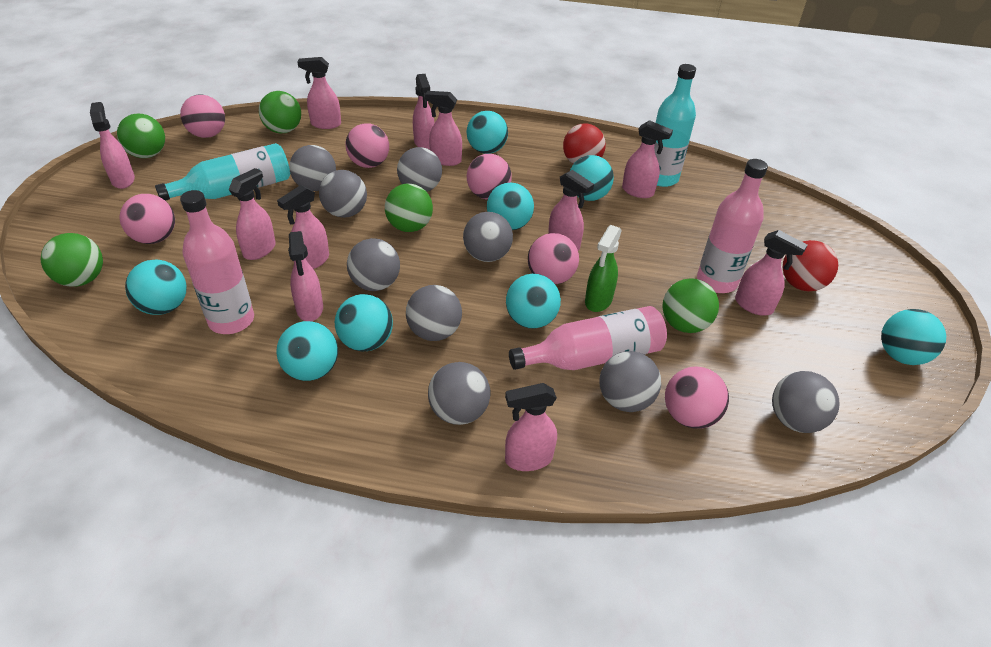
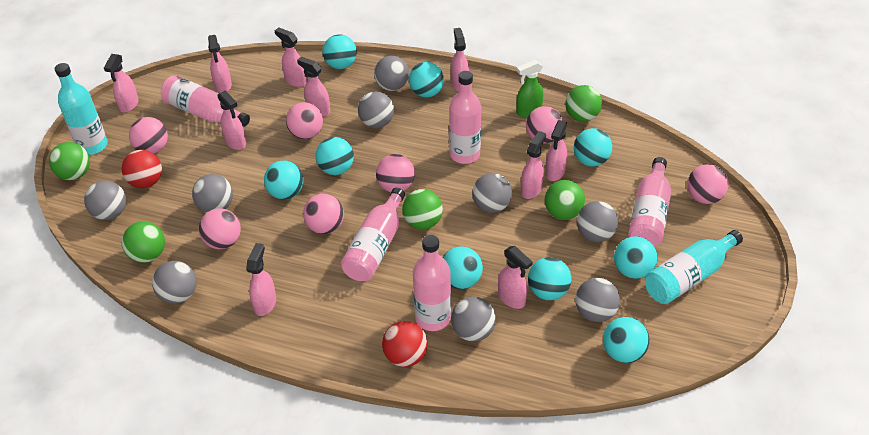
pink ball: 6 -> 7
pink bottle: 3 -> 5
pink spray bottle: 11 -> 10
turquoise ball: 8 -> 9

